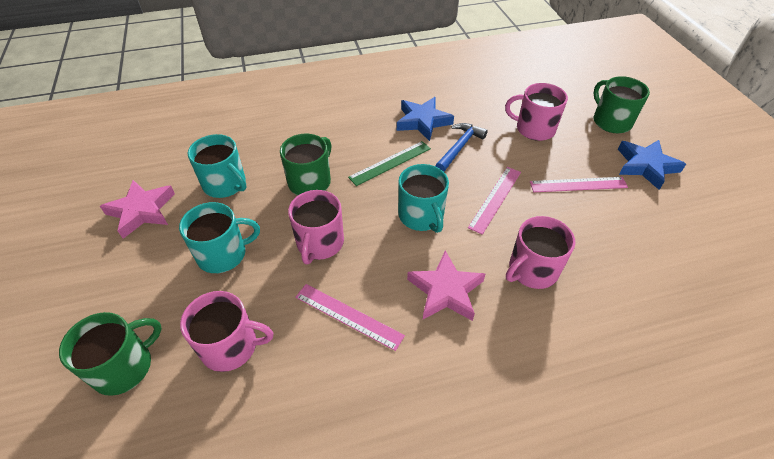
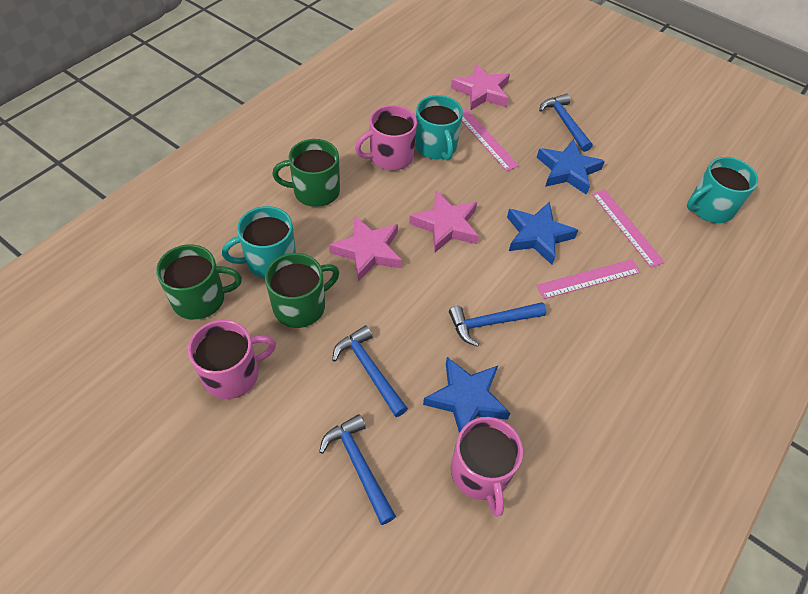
blue hammer: 1 -> 4
blue star: 2 -> 3
green ruler: 1 -> 0
pink mug: 4 -> 3
pink star: 2 -> 3

